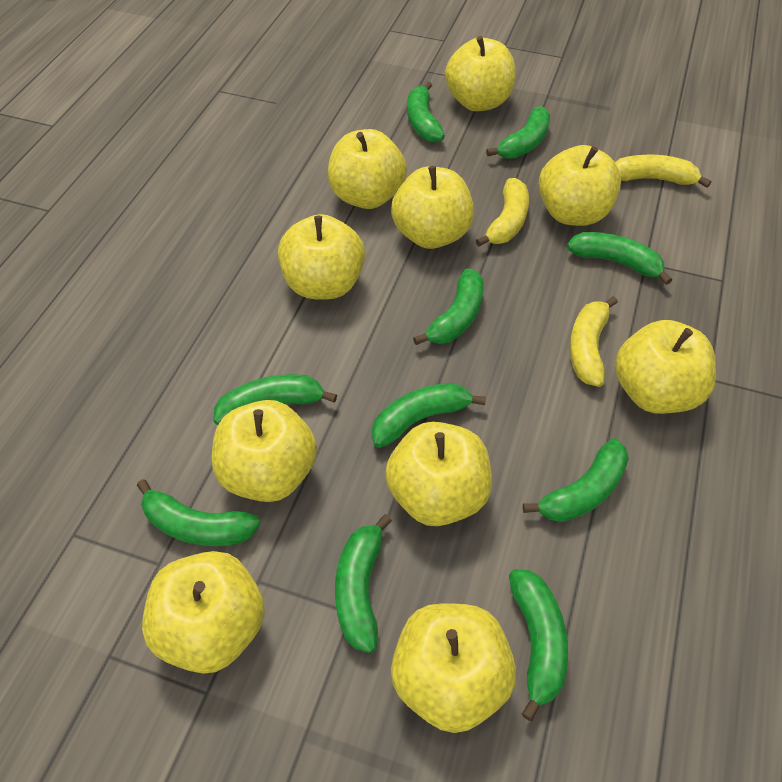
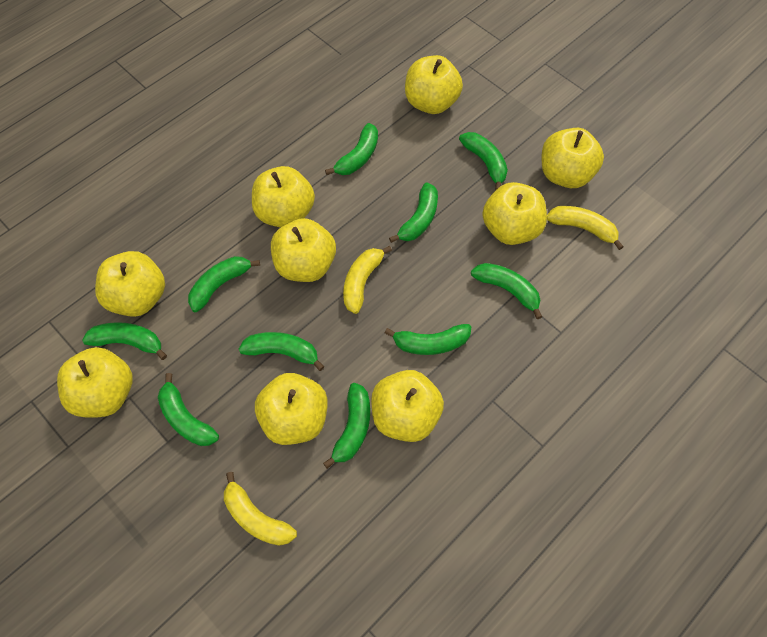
yellow apple: 10 -> 9

